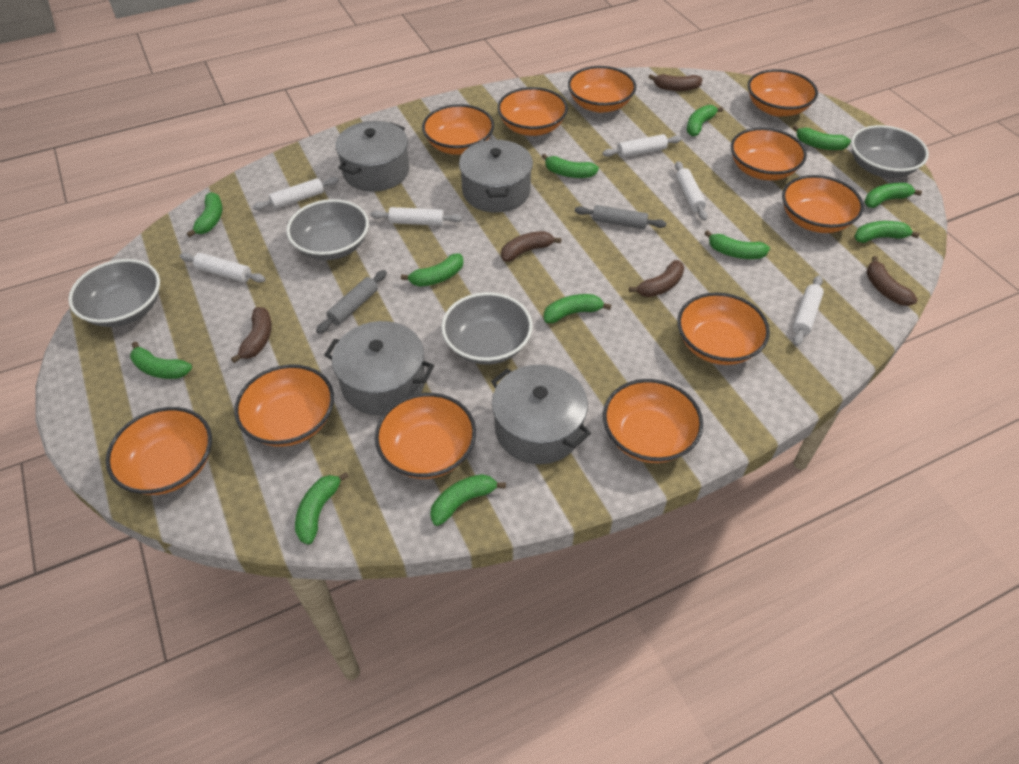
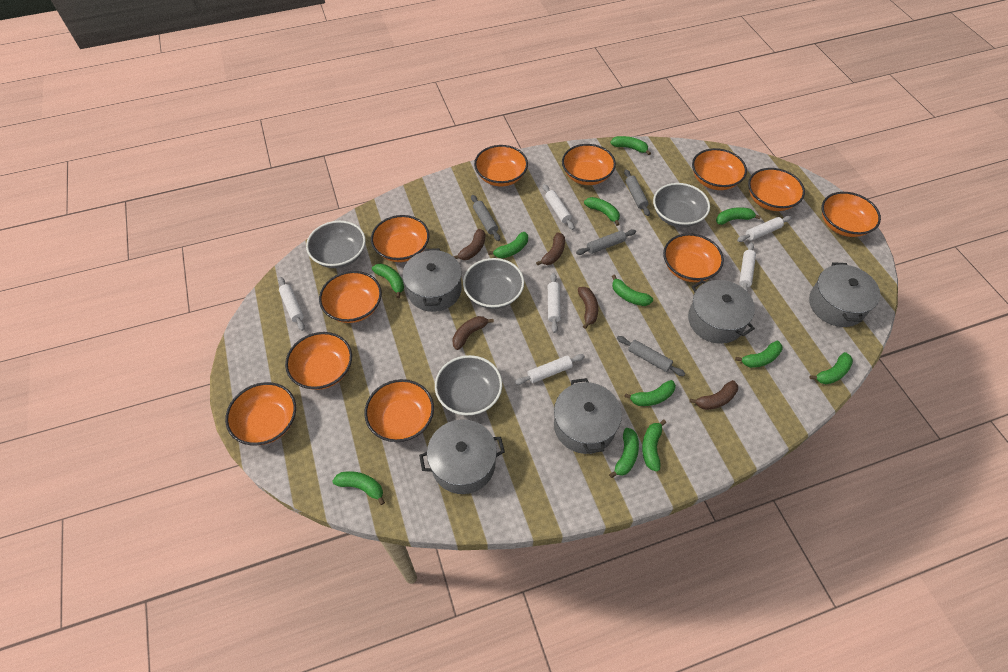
grey pot: 4 -> 5
grey rolling pin: 2 -> 4

